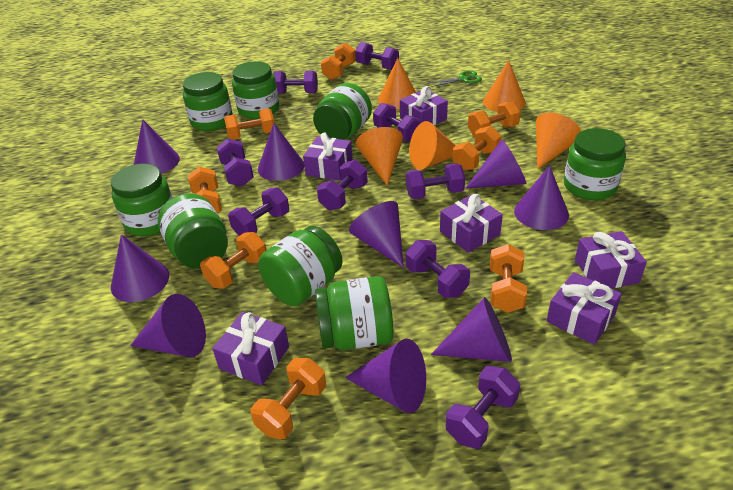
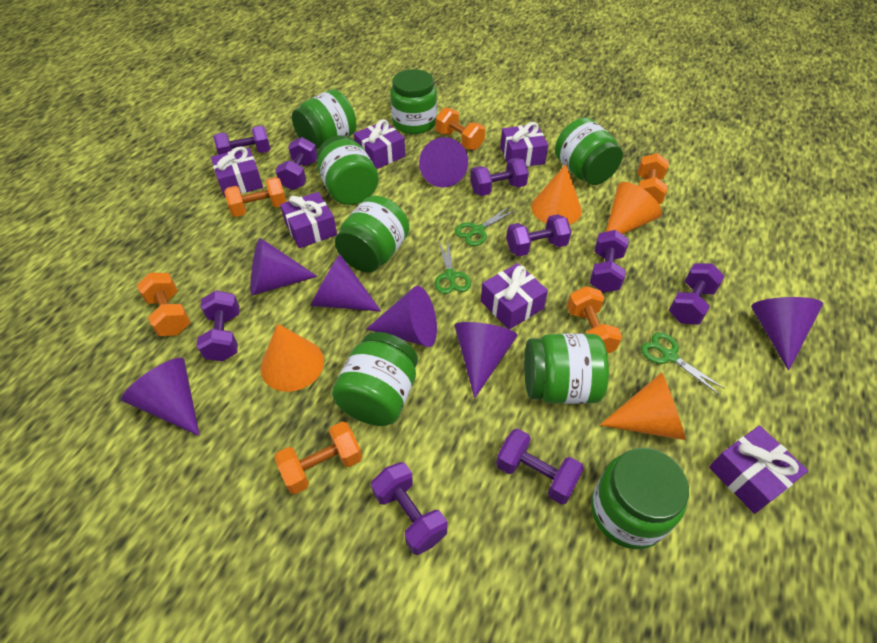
green scissors: 1 -> 3
orange cone: 5 -> 4
orange dumbbell: 8 -> 6
purple cone: 9 -> 7

